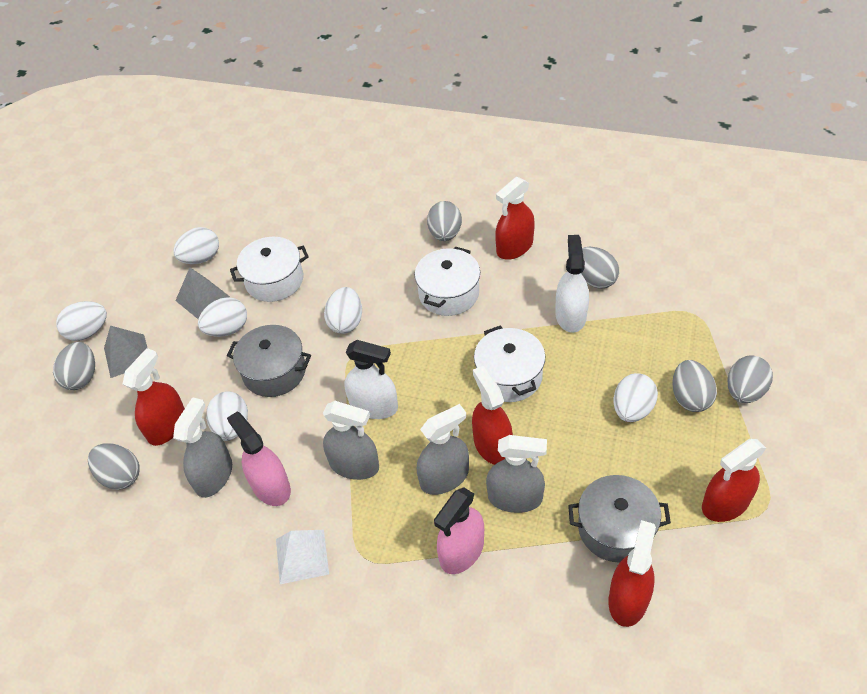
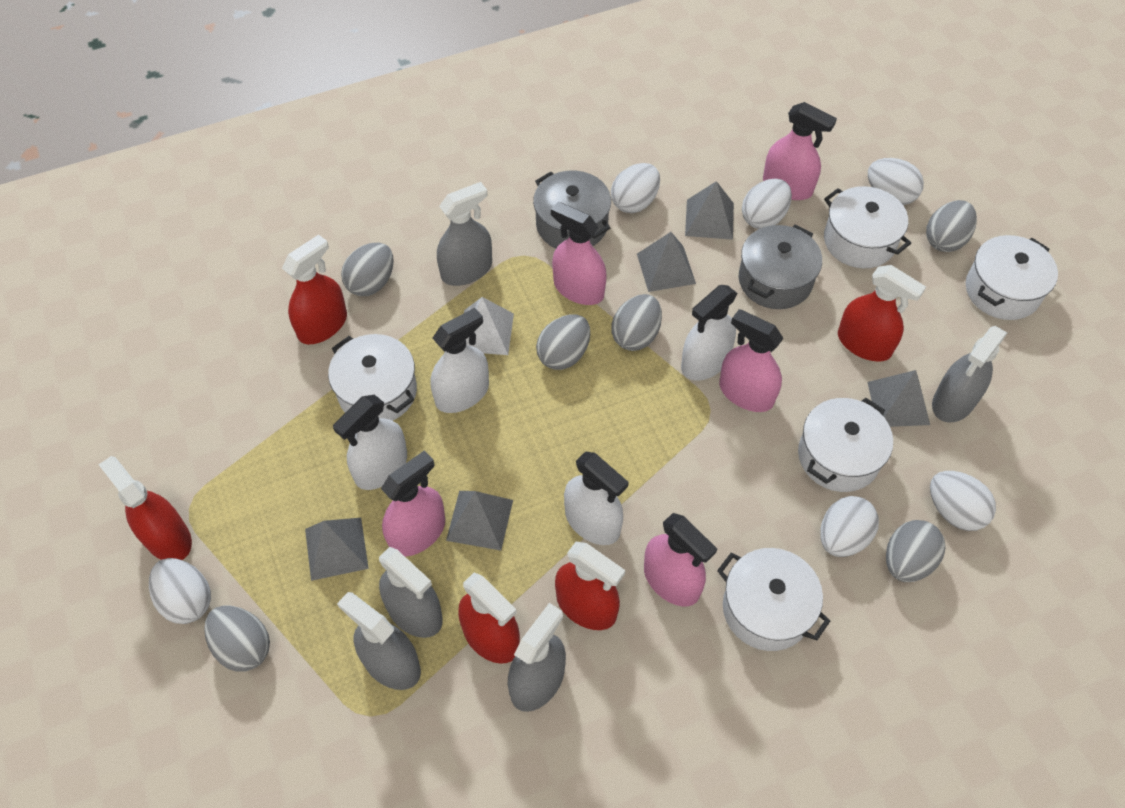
grey pyramid: 2 -> 5
grey spray bottle: 4 -> 5
pink spray bottle: 2 -> 5
white pot: 3 -> 5
white spray bottle: 2 -> 4

